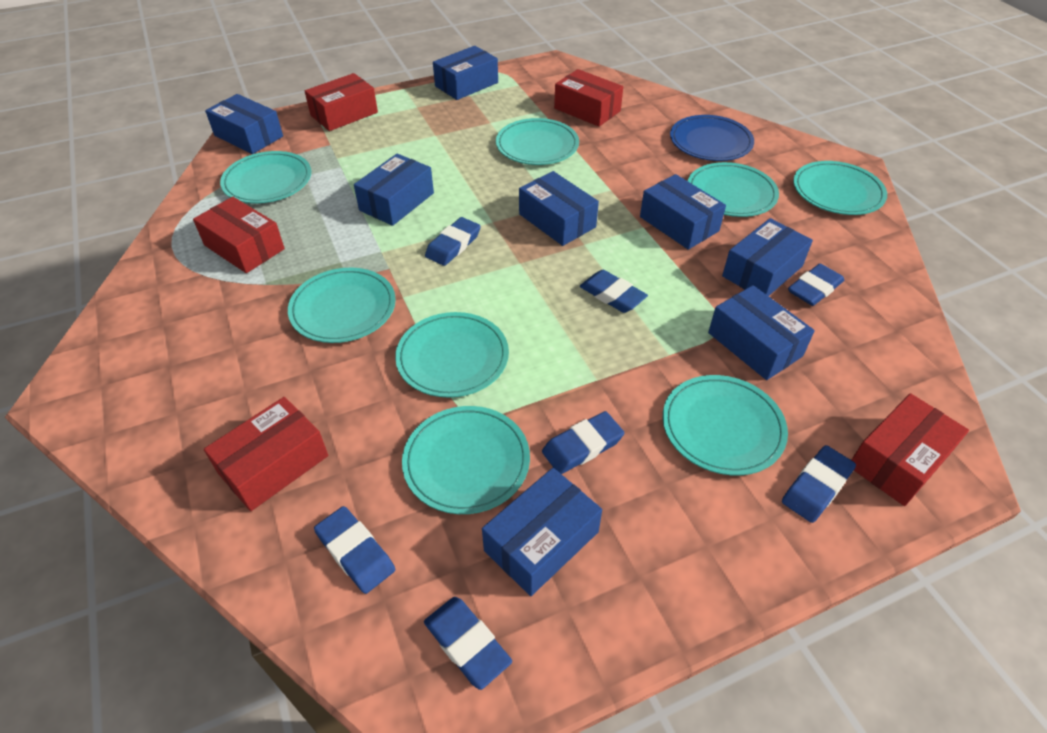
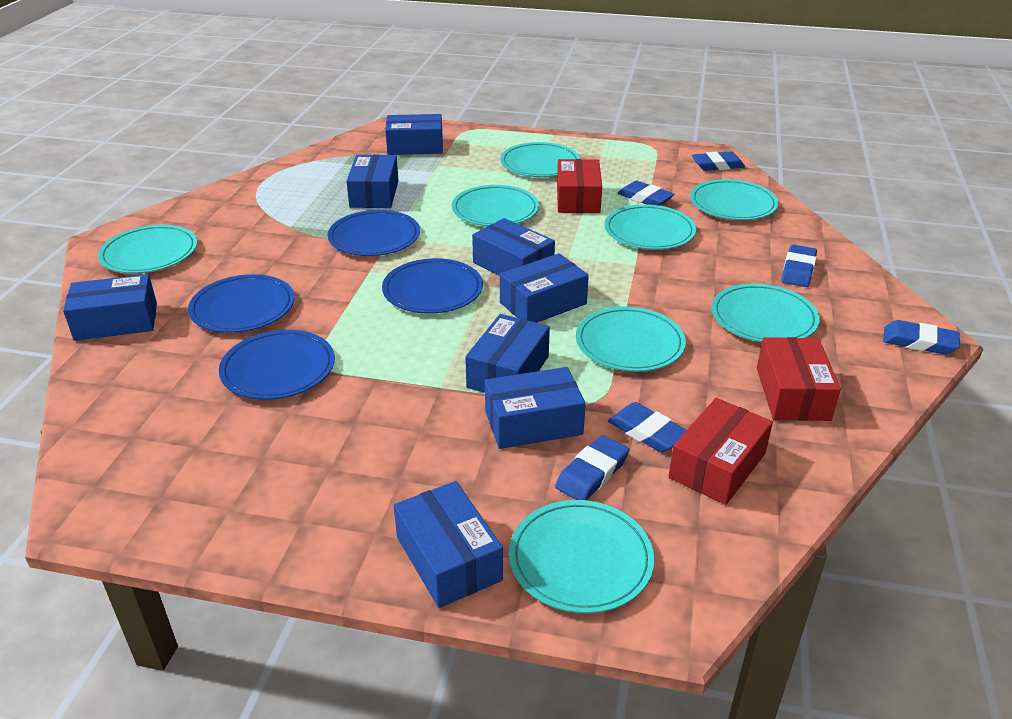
blue eraser: 7 -> 6
blue plate: 1 -> 4
red box: 5 -> 3

